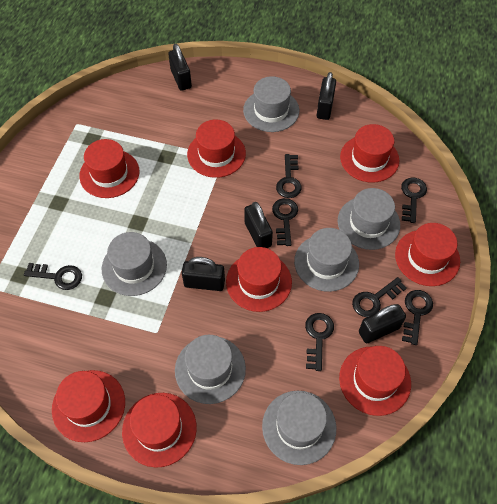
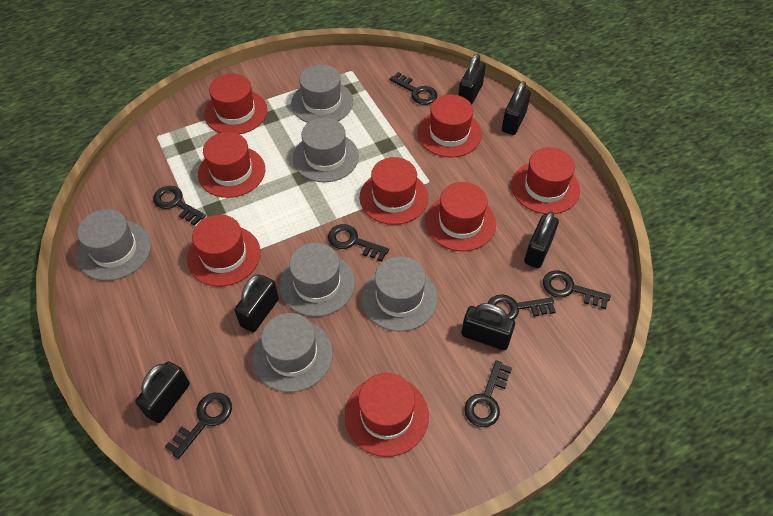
black padlock: 5 -> 6

